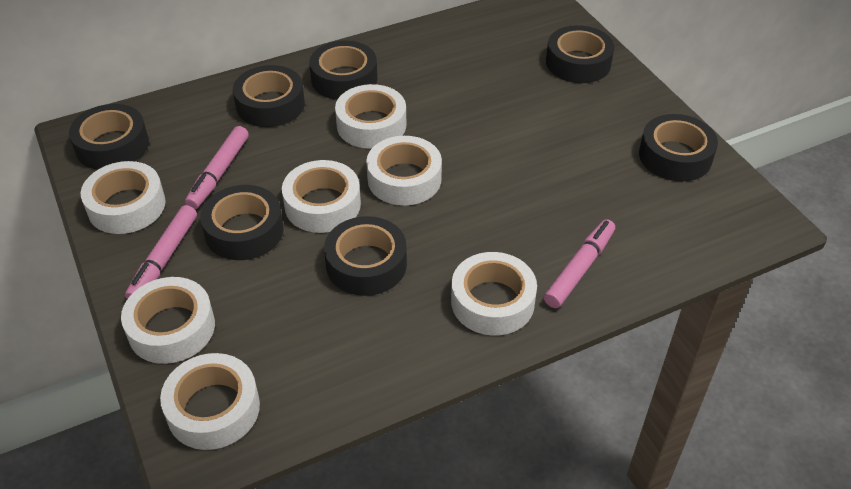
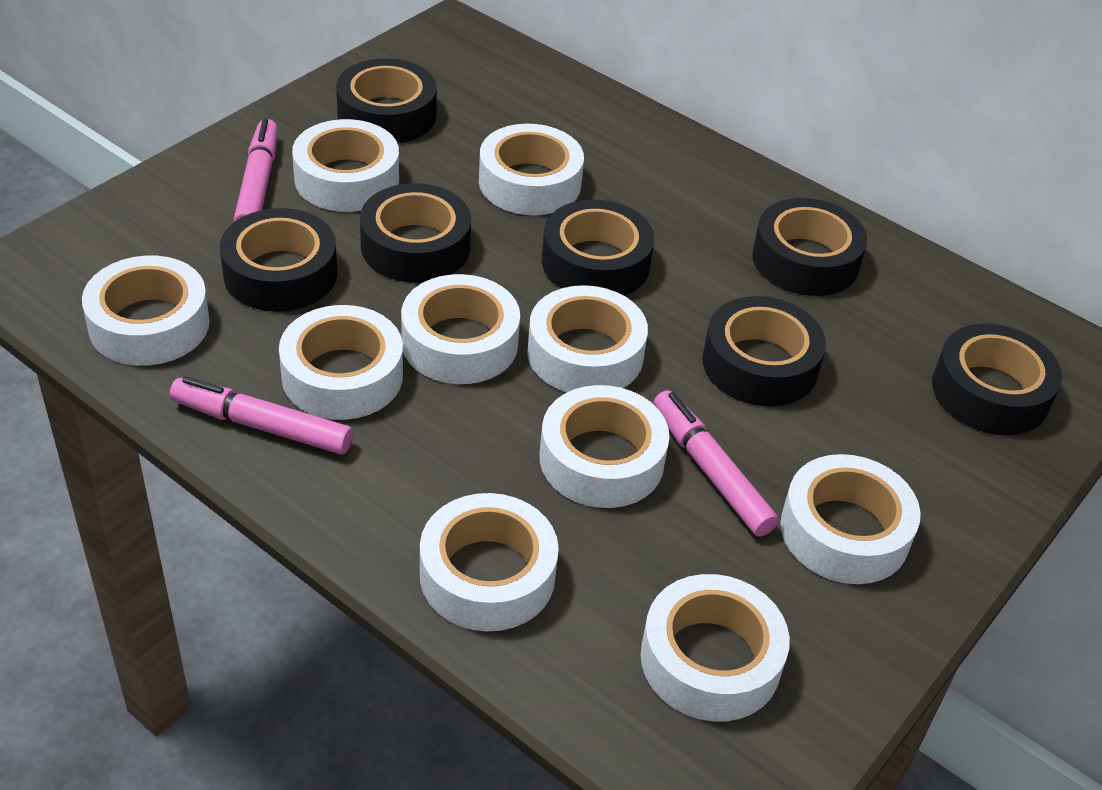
white tape: 7 -> 10

